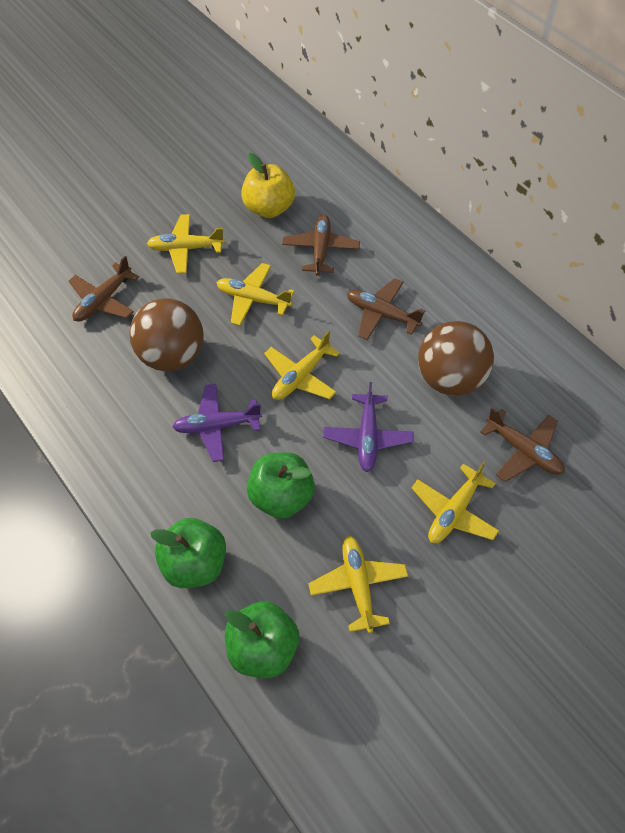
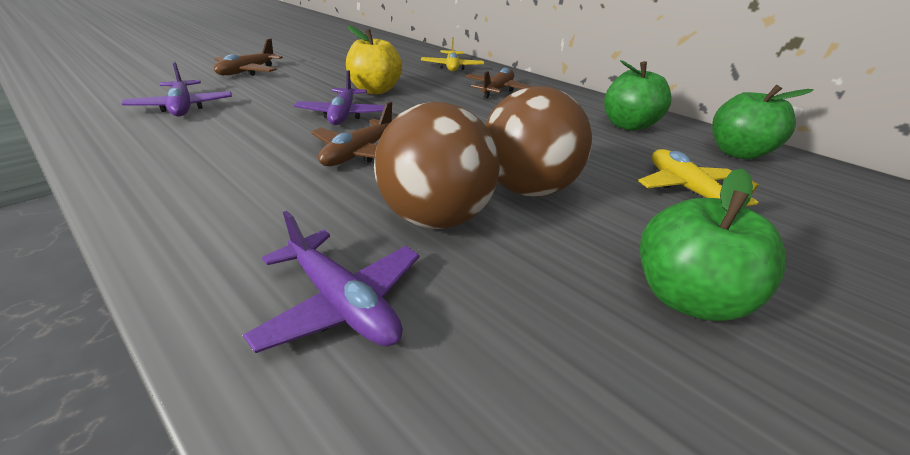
brown plane: 4 -> 3
purple plane: 2 -> 3
yellow plane: 5 -> 2

